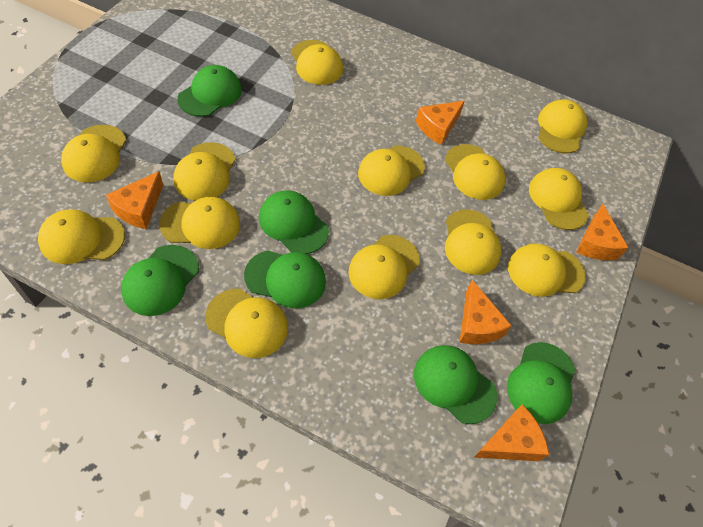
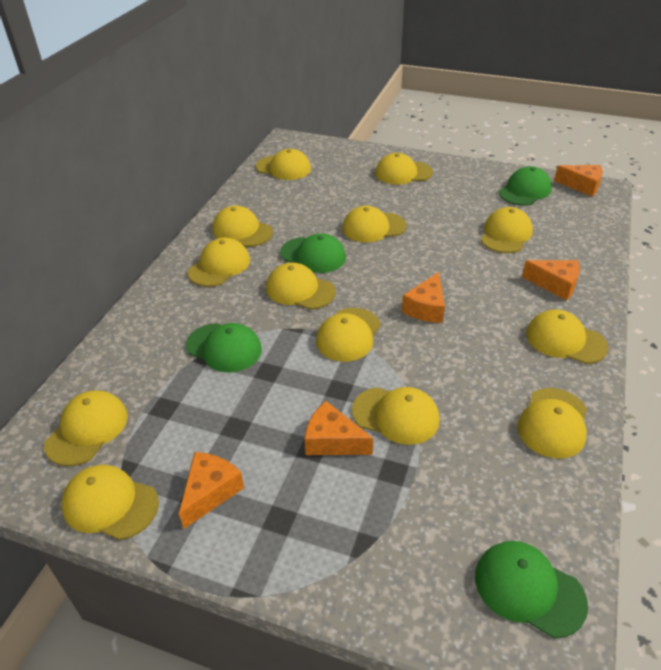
green cap: 6 -> 4

